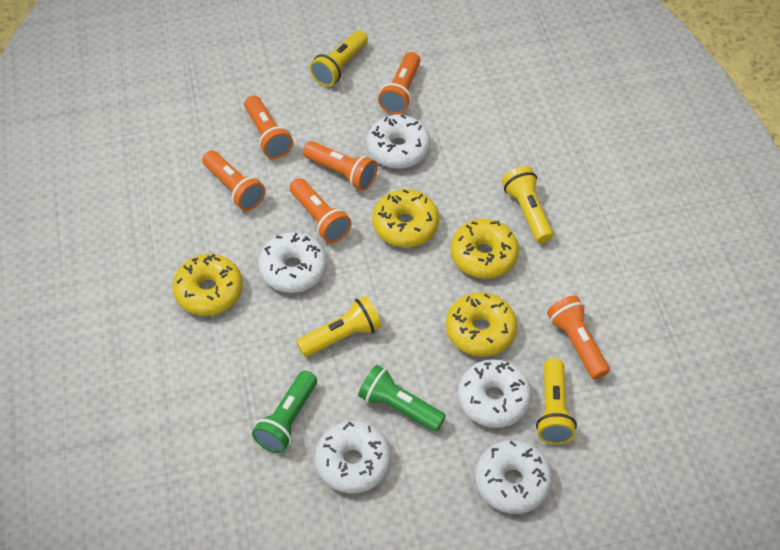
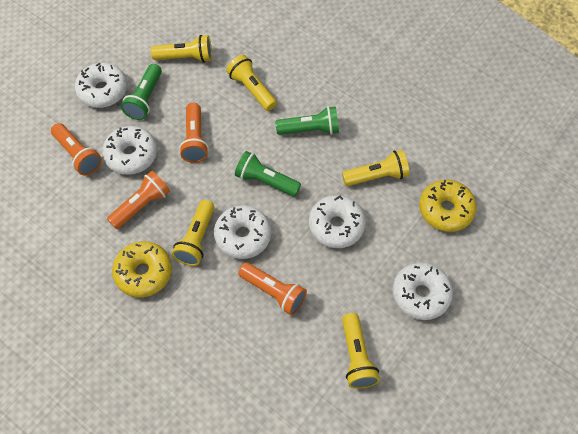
green flashlight: 2 -> 3
orange flashlight: 6 -> 4
yellow donut: 4 -> 2
yellow flashlight: 4 -> 5

